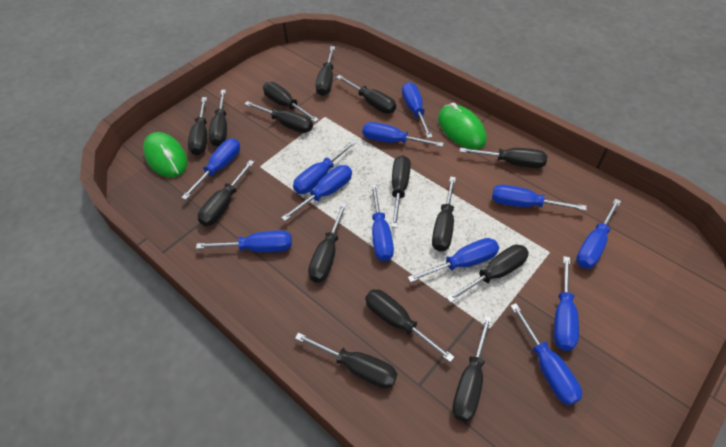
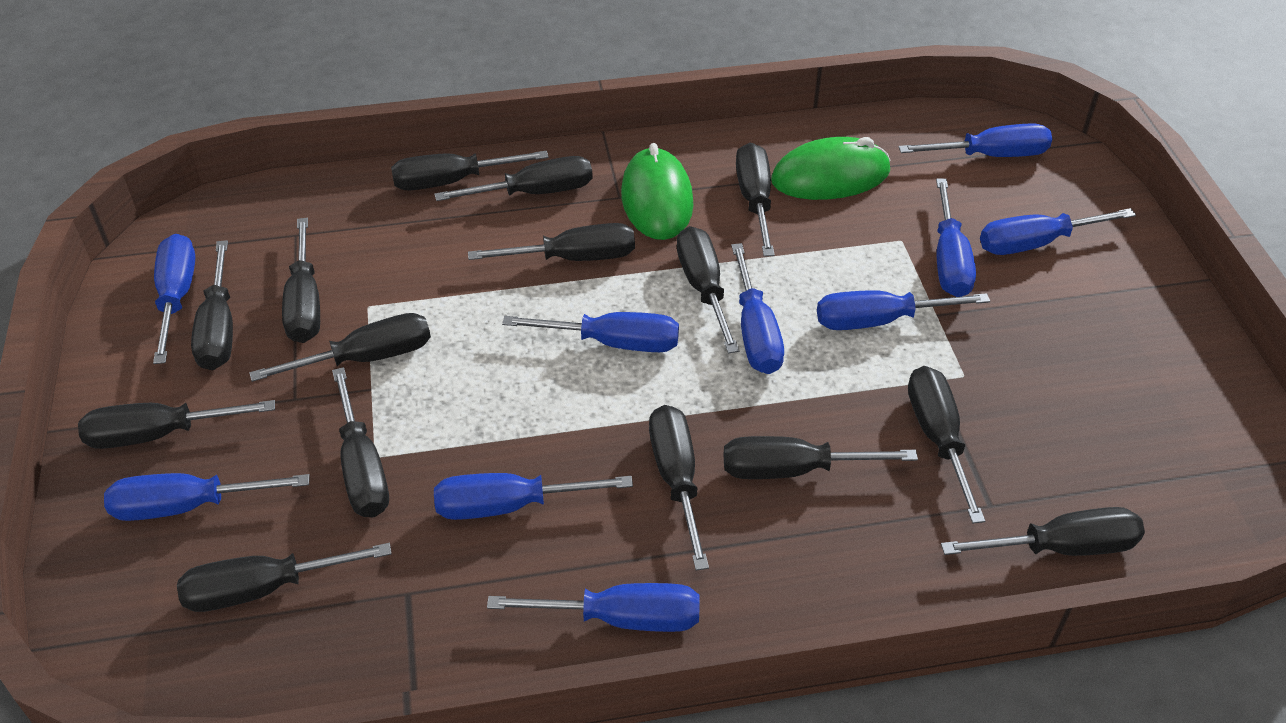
blue screwdriver: 12 -> 10

